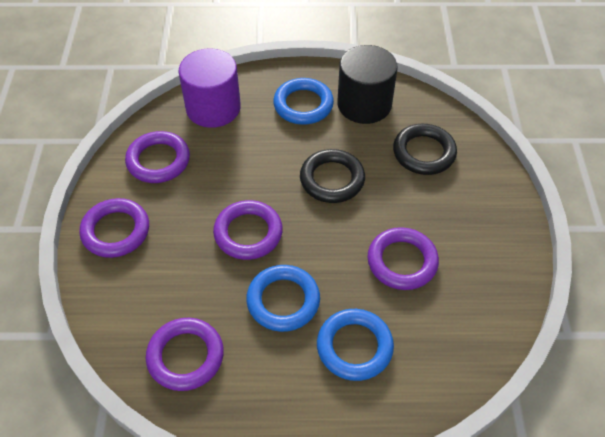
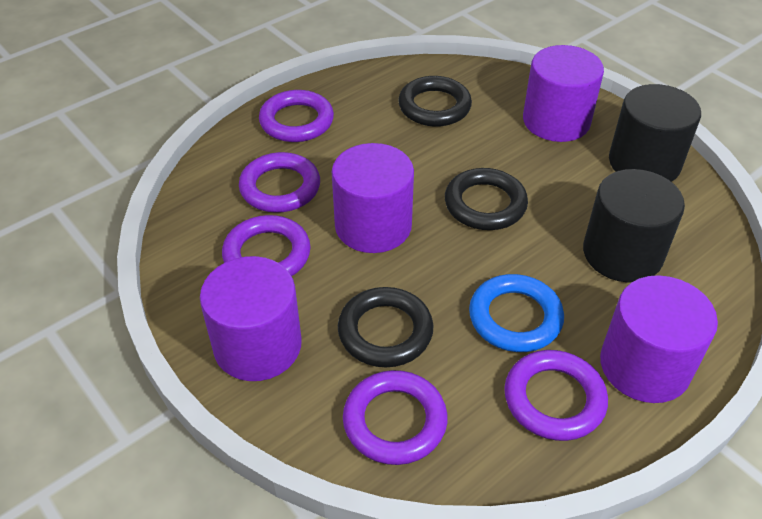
black cylinder: 1 -> 2
black ring: 2 -> 3
blue ring: 3 -> 1
purple cylinder: 1 -> 4

